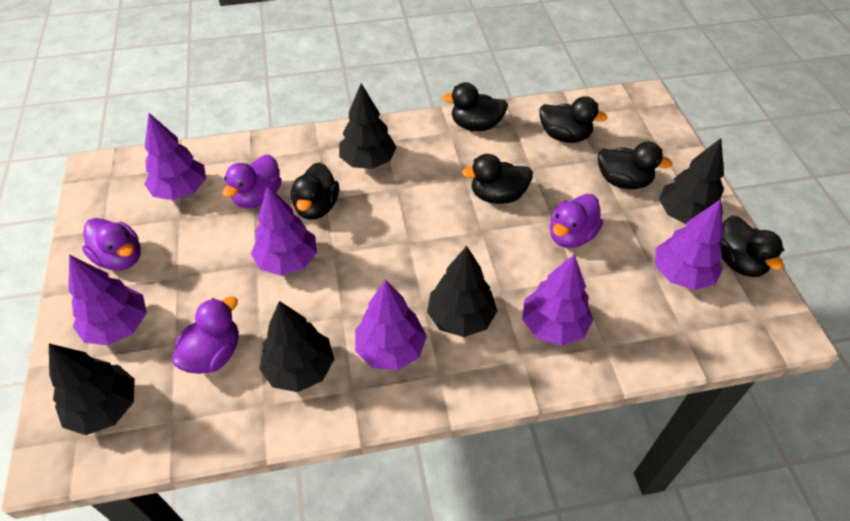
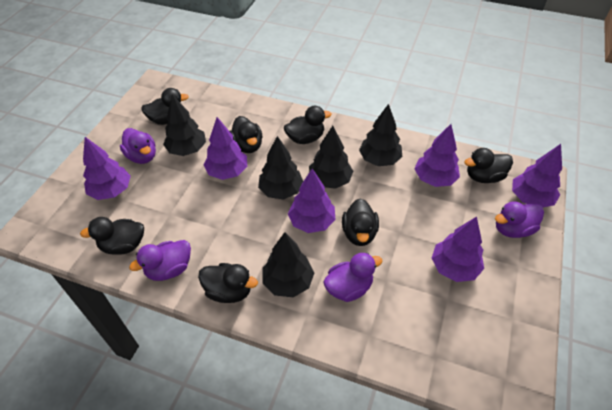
black duck: 6 -> 7

